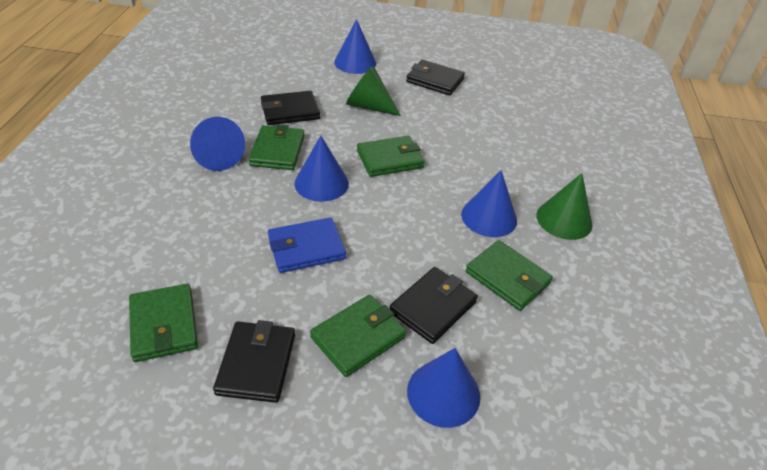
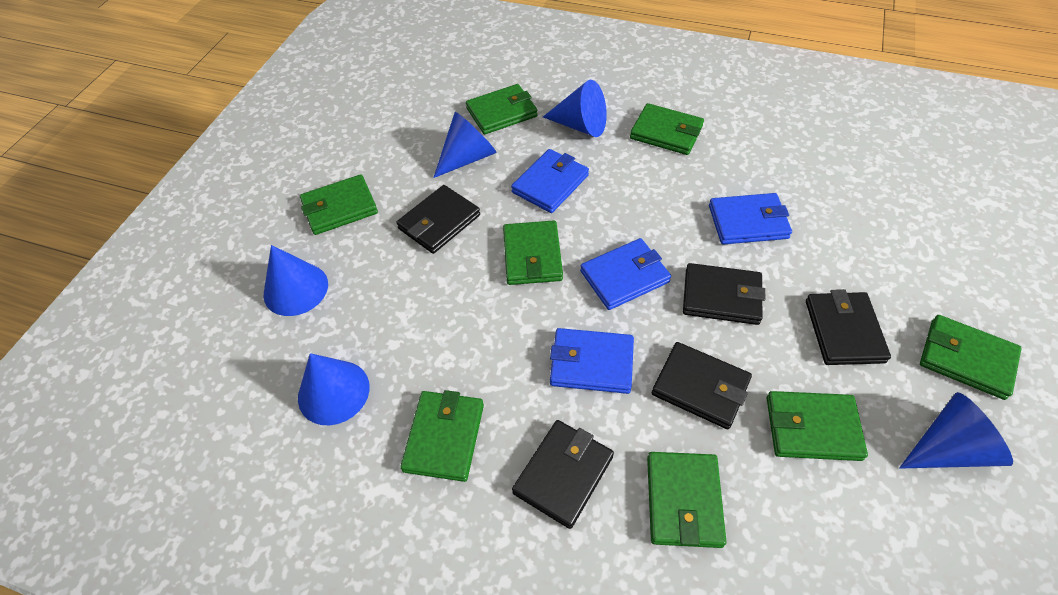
black wallet: 4 -> 5
blue wallet: 1 -> 4
green cone: 2 -> 0
green wallet: 5 -> 8

